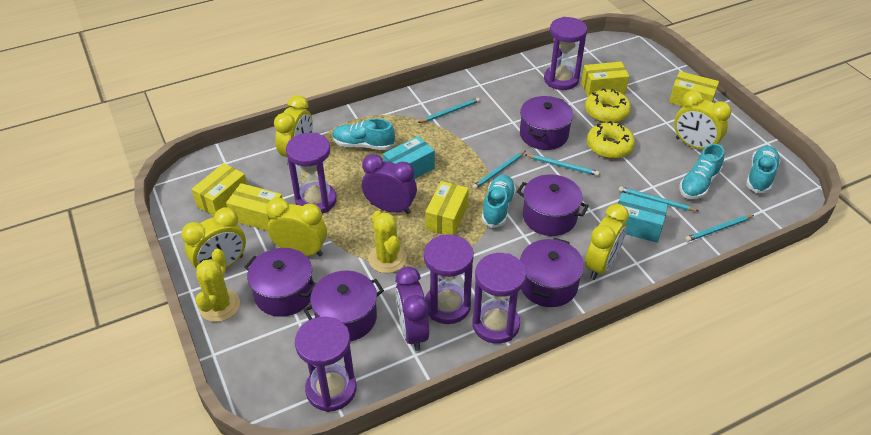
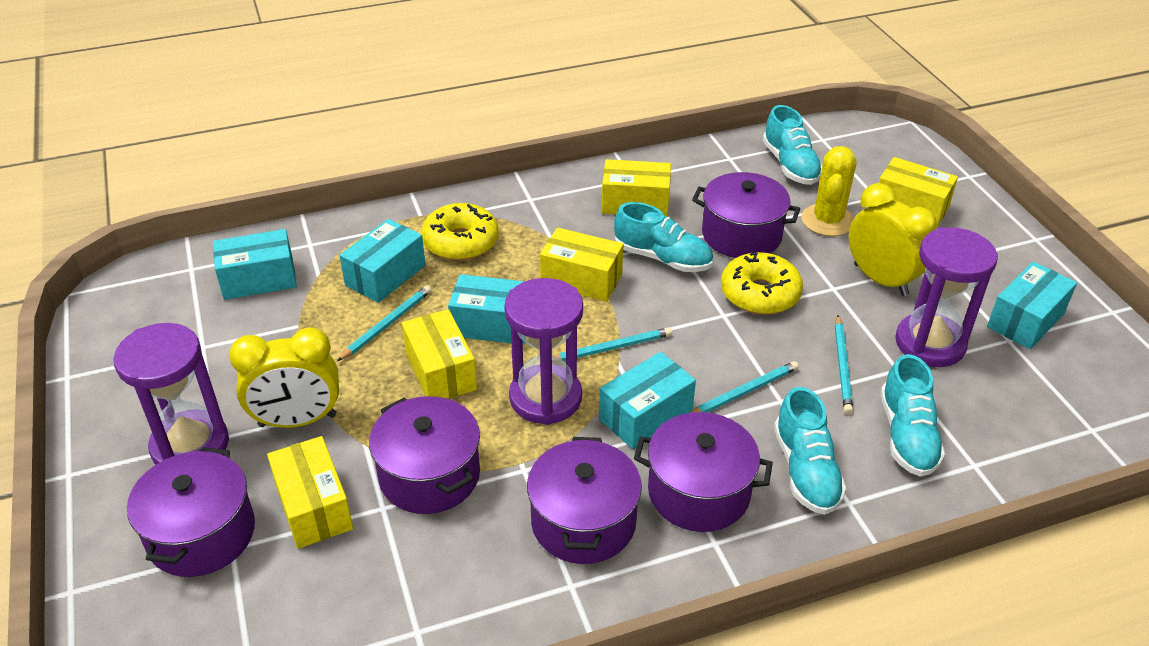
purple clock: 2 -> 0
purple hourglass: 5 -> 3
turquoise box: 2 -> 5
turquoise pencil: 5 -> 4
yellow cactus: 2 -> 1
yellow clock: 5 -> 2

